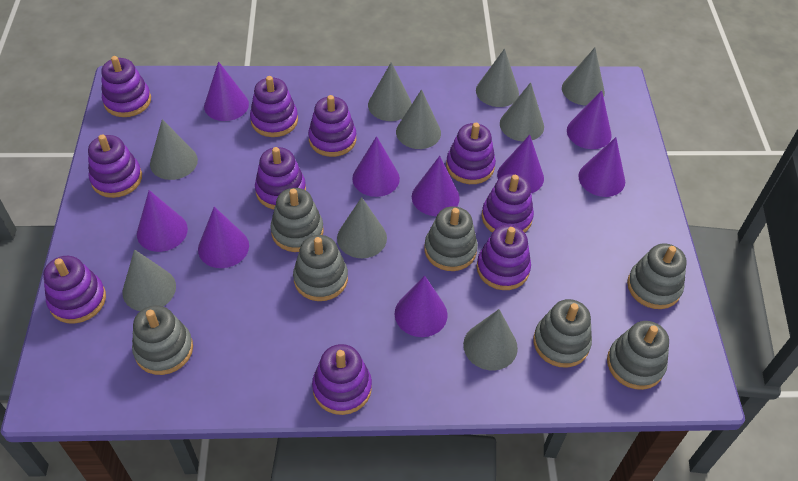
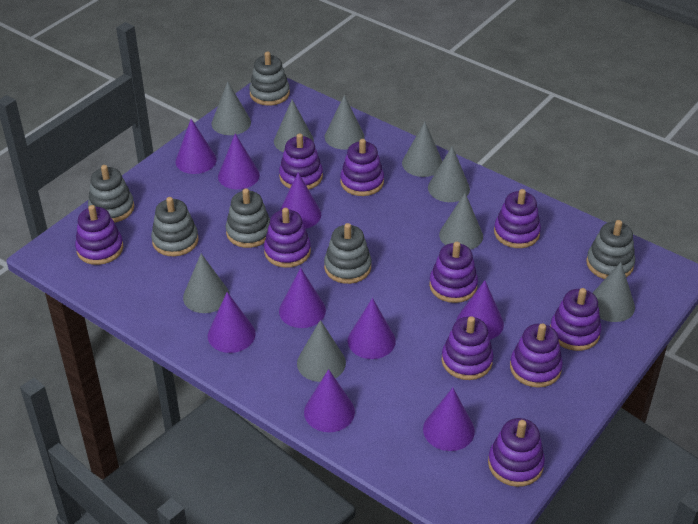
grey stacking toy: 7 -> 6

